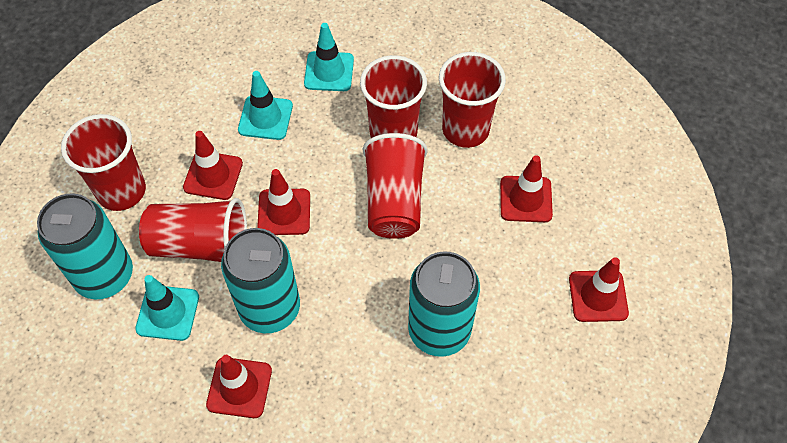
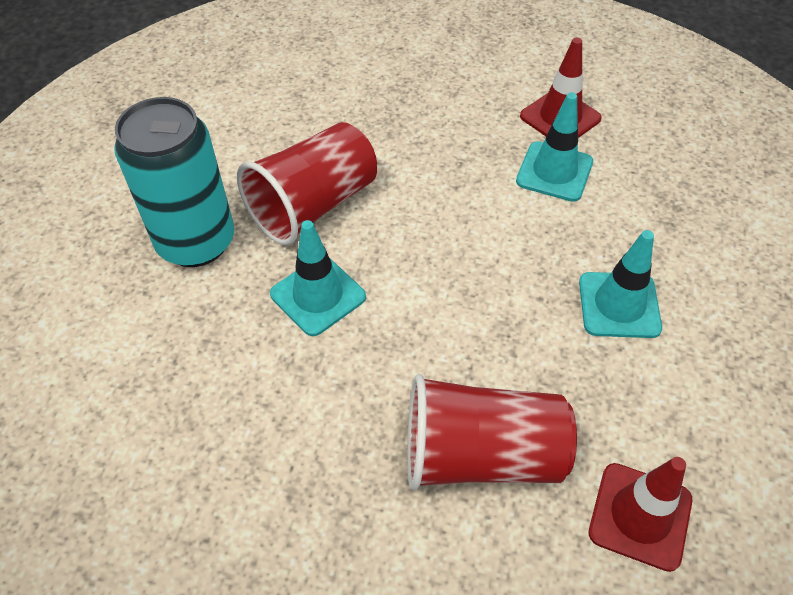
red cup: 5 -> 2
red traffic cone: 5 -> 2
turquoise can: 3 -> 1

